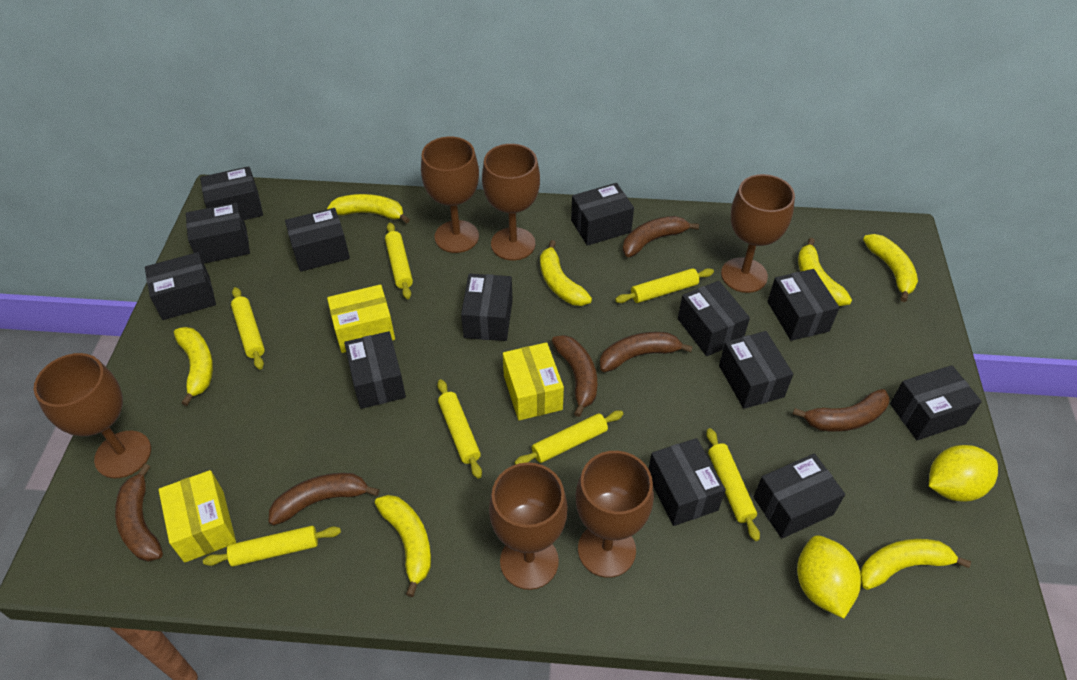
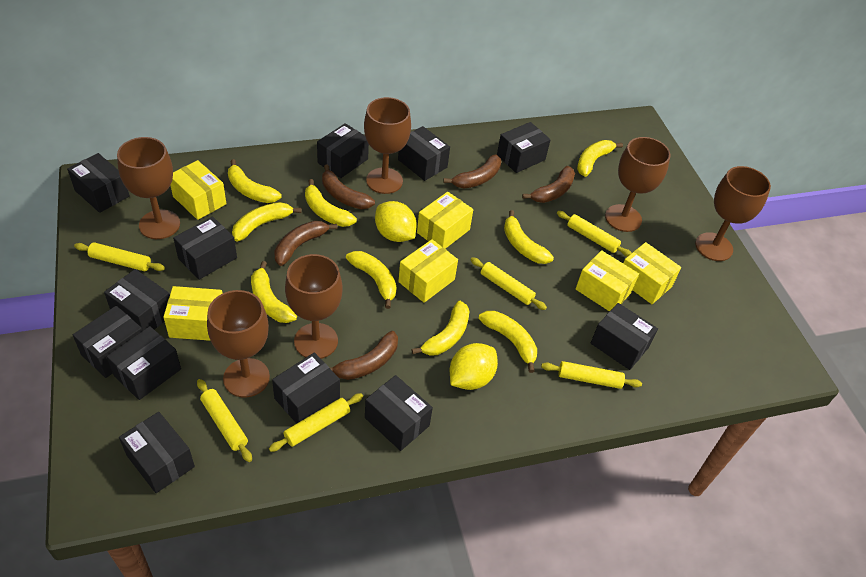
black box: 13 -> 12
brown banana: 6 -> 5
yellow banana: 7 -> 9
yellow box: 3 -> 6
yellow rolling pin: 7 -> 6

